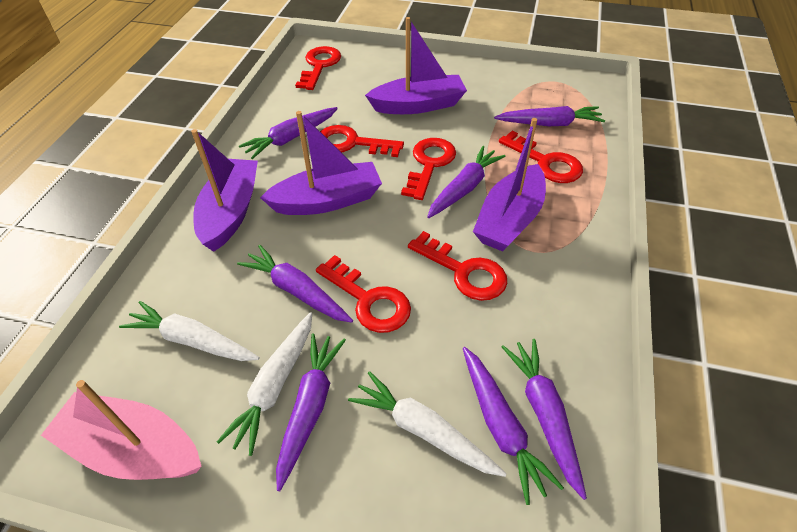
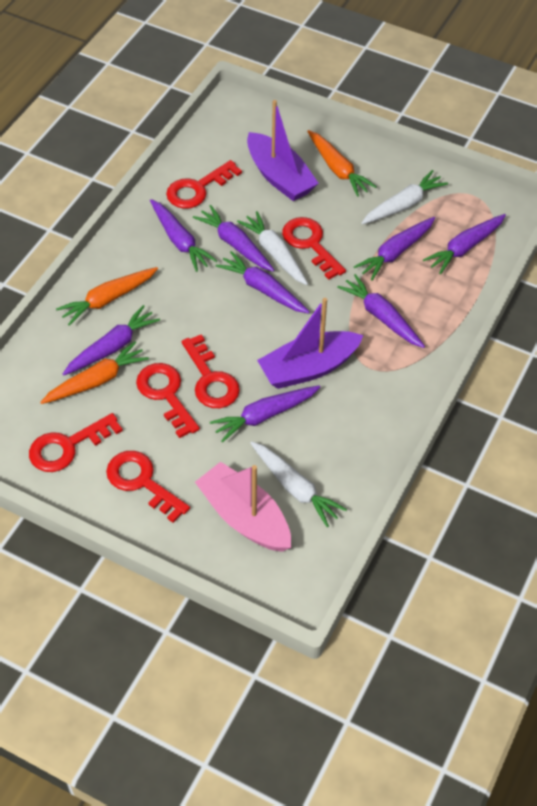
orange carrot: 0 -> 3
purple boat: 4 -> 2
purple carrot: 7 -> 8

